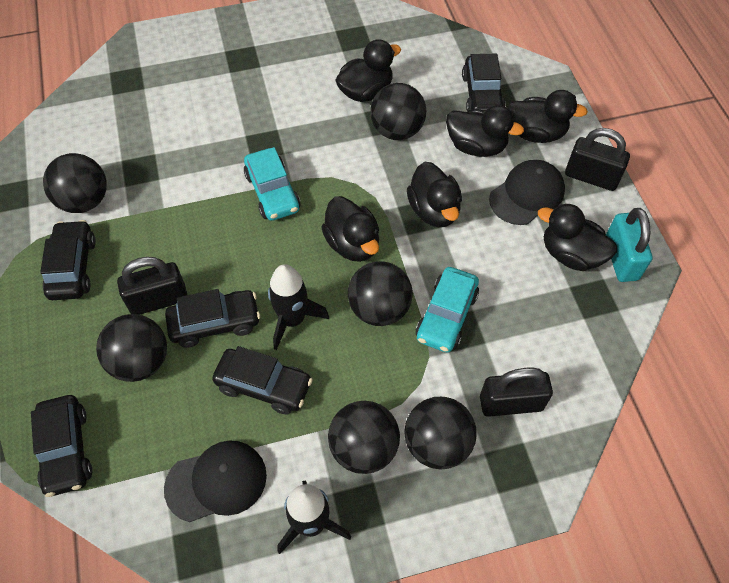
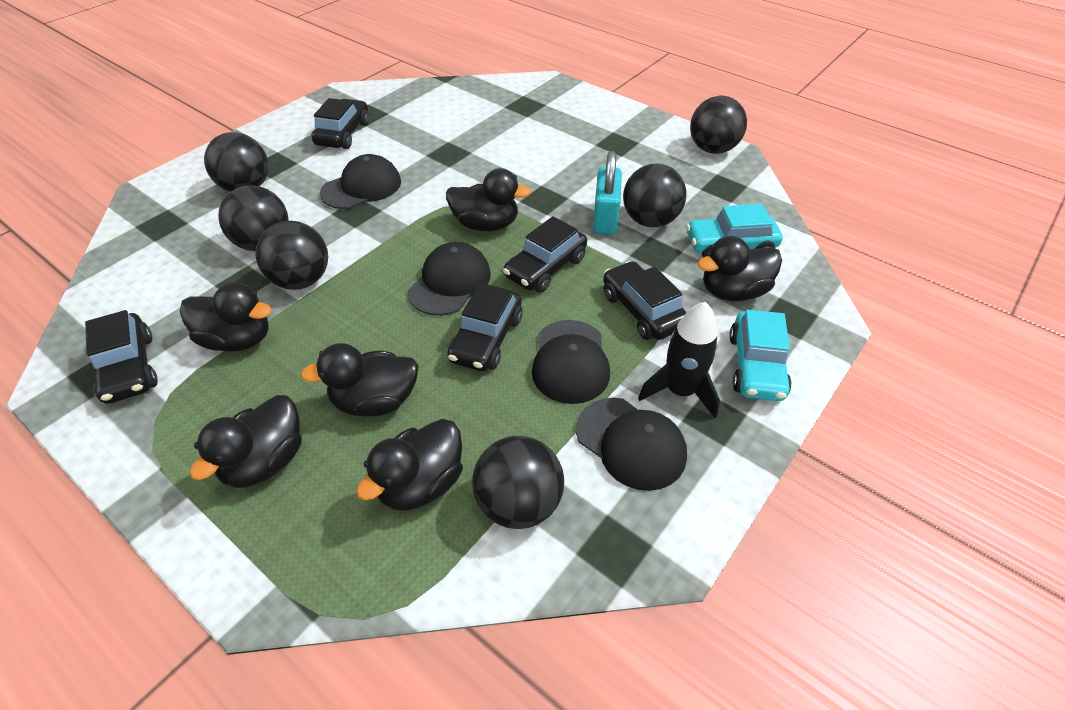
black cap: 2 -> 4
black padlock: 3 -> 0
black rocket: 2 -> 1

